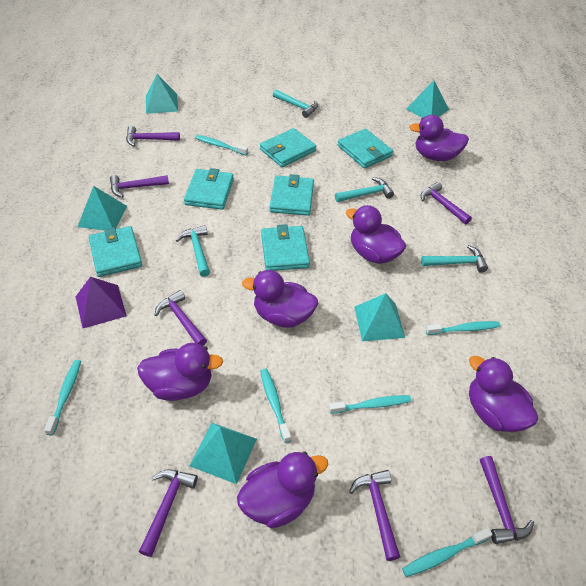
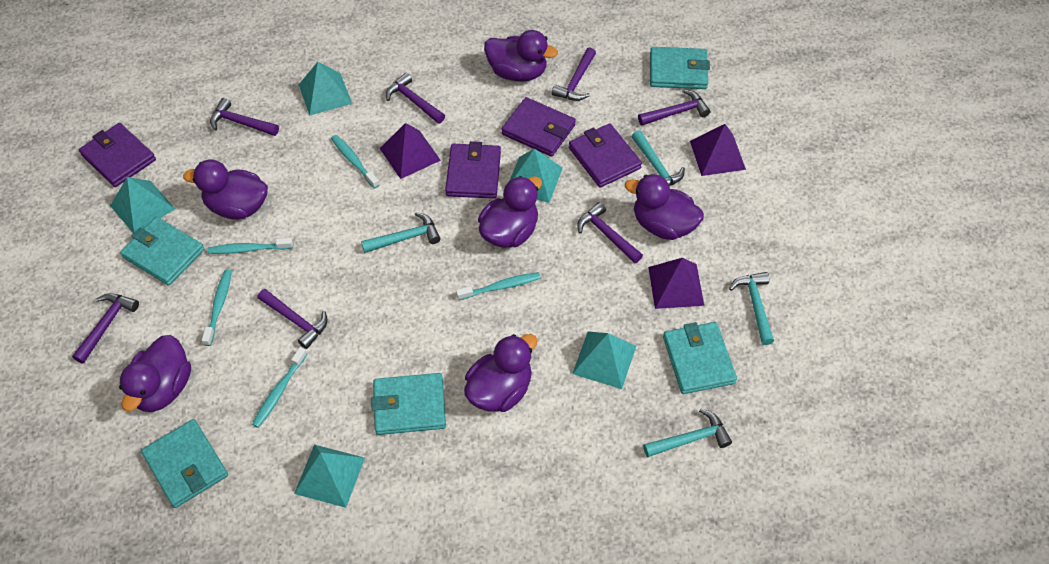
purple pyramid: 1 -> 3
purple wallet: 0 -> 4
turquoise toothbrush: 6 -> 5
turquoise wallet: 6 -> 5

